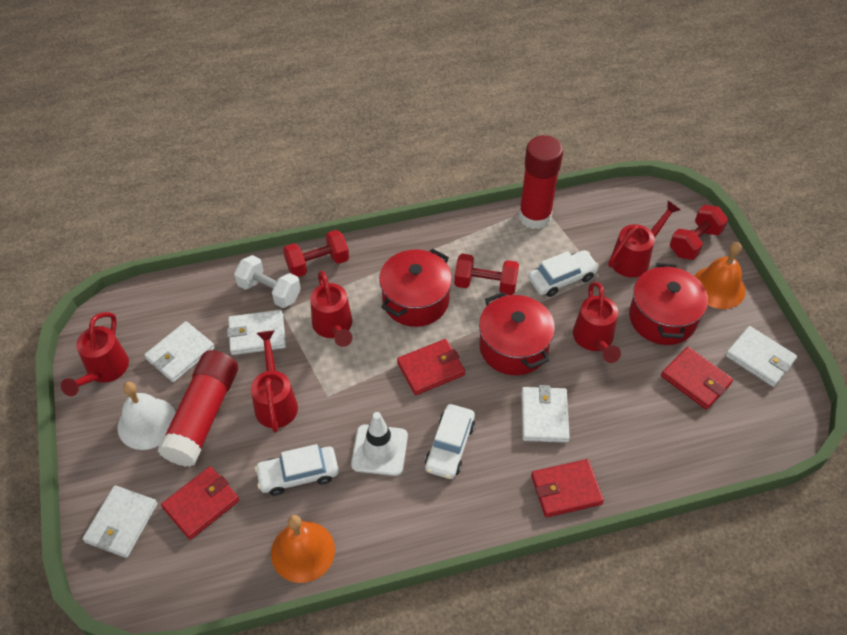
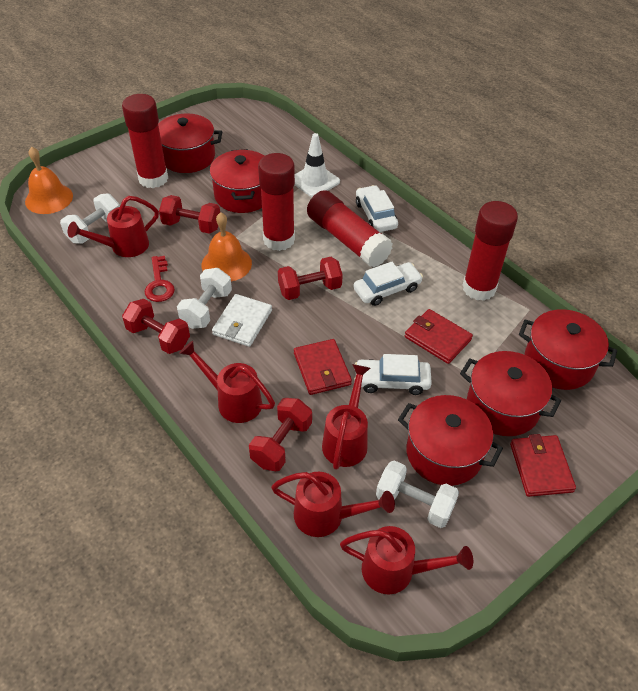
red dumbbell: 3 -> 4
red glue stick: 2 -> 4
red key: 0 -> 1
red pot: 3 -> 5
red wallet: 4 -> 3
white bell: 1 -> 0
white dumbbell: 1 -> 3
white wallet: 5 -> 1

